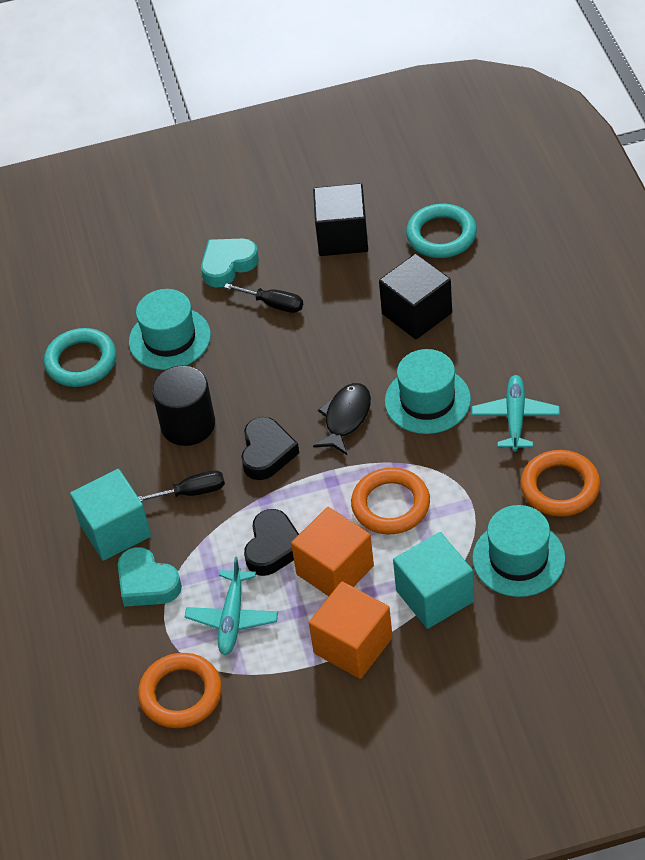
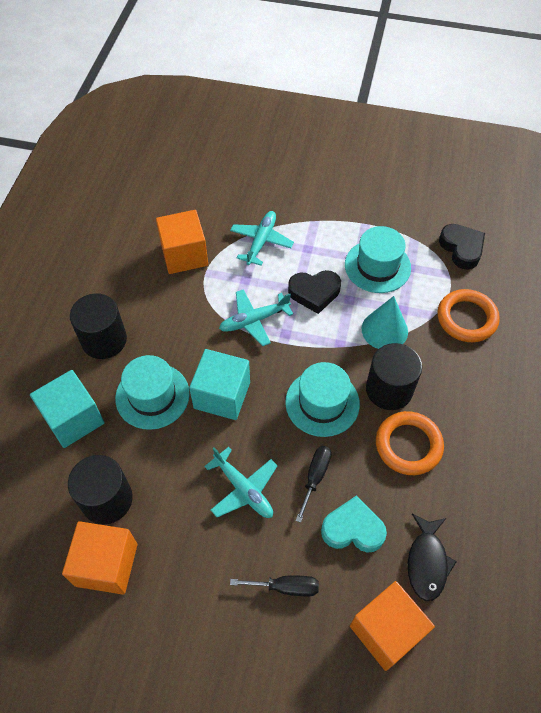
black cube: 2 -> 0
black cylinder: 1 -> 3
orange cube: 2 -> 3
orange ring: 3 -> 2
turquoise cone: 0 -> 1
turquoise heart: 2 -> 1
turquoise plane: 2 -> 3
turquoise ring: 2 -> 0

